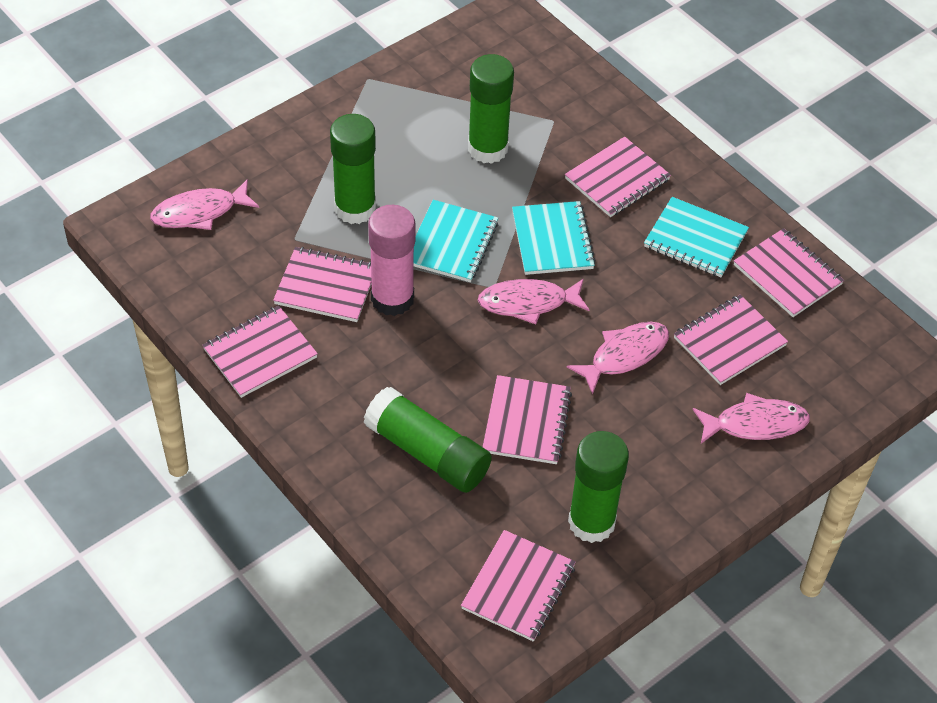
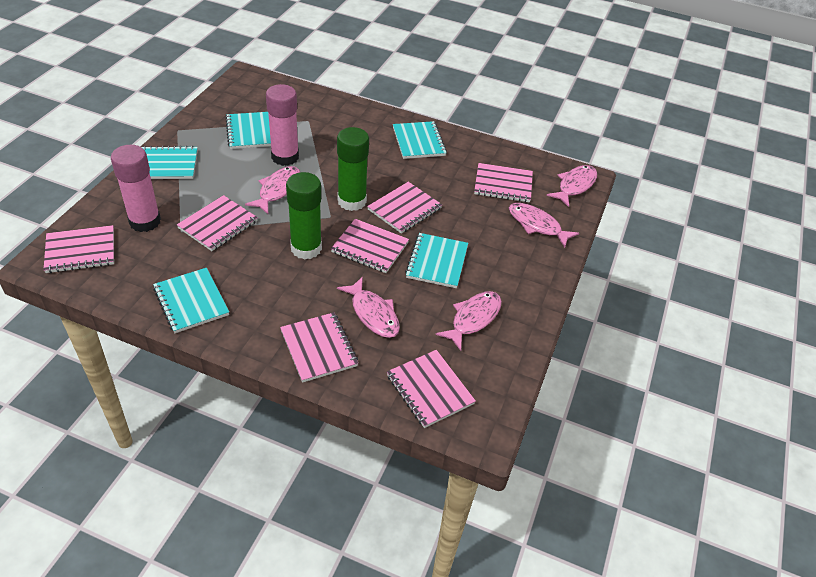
green glue stick: 4 -> 2
pink fish: 4 -> 5
pink glue stick: 1 -> 2
turquoise notebook: 3 -> 5

